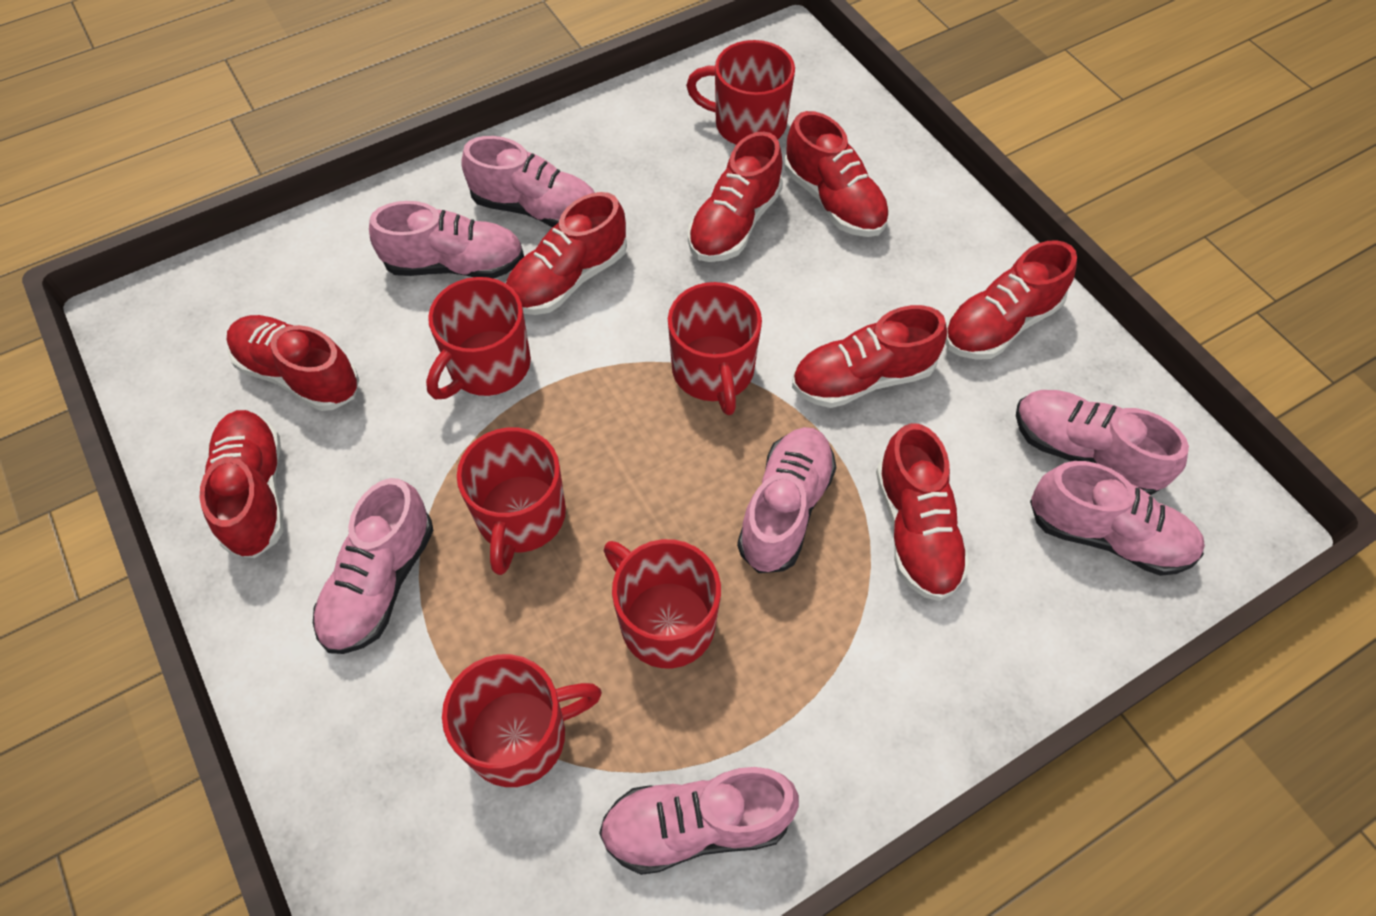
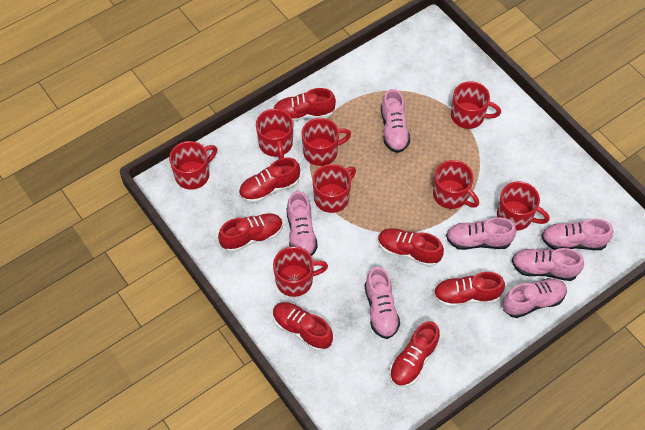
red mug: 6 -> 8
red shoe: 8 -> 7

